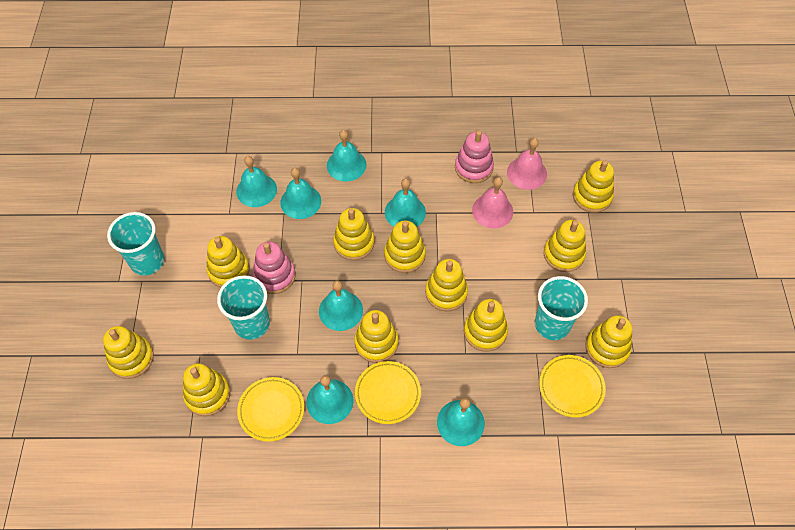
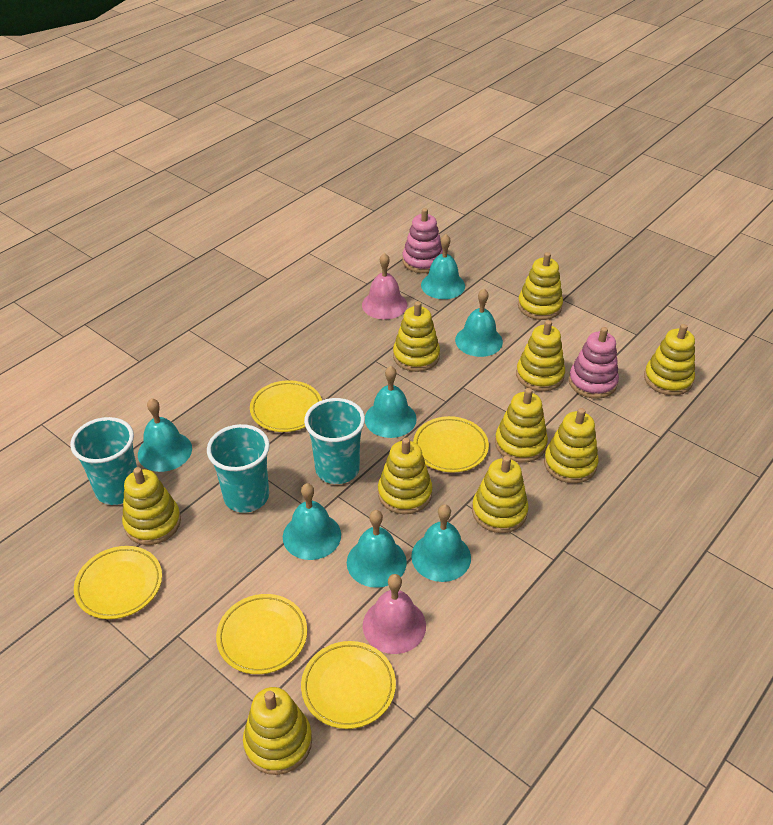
yellow plate: 3 -> 5
yellow stacking toy: 11 -> 10

